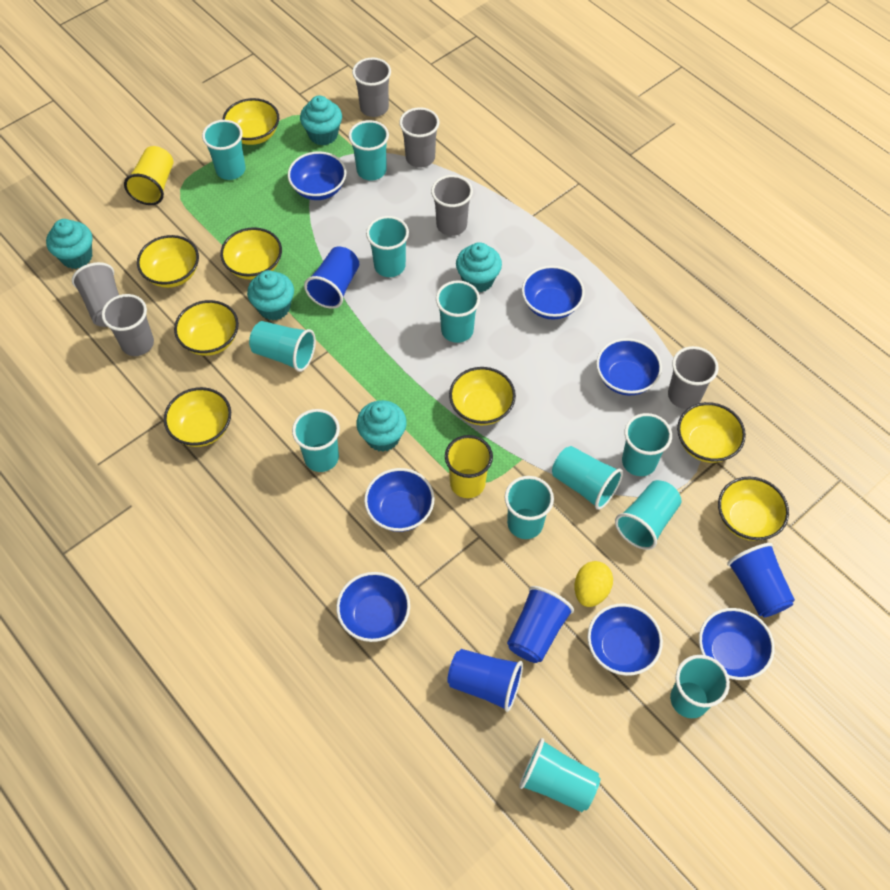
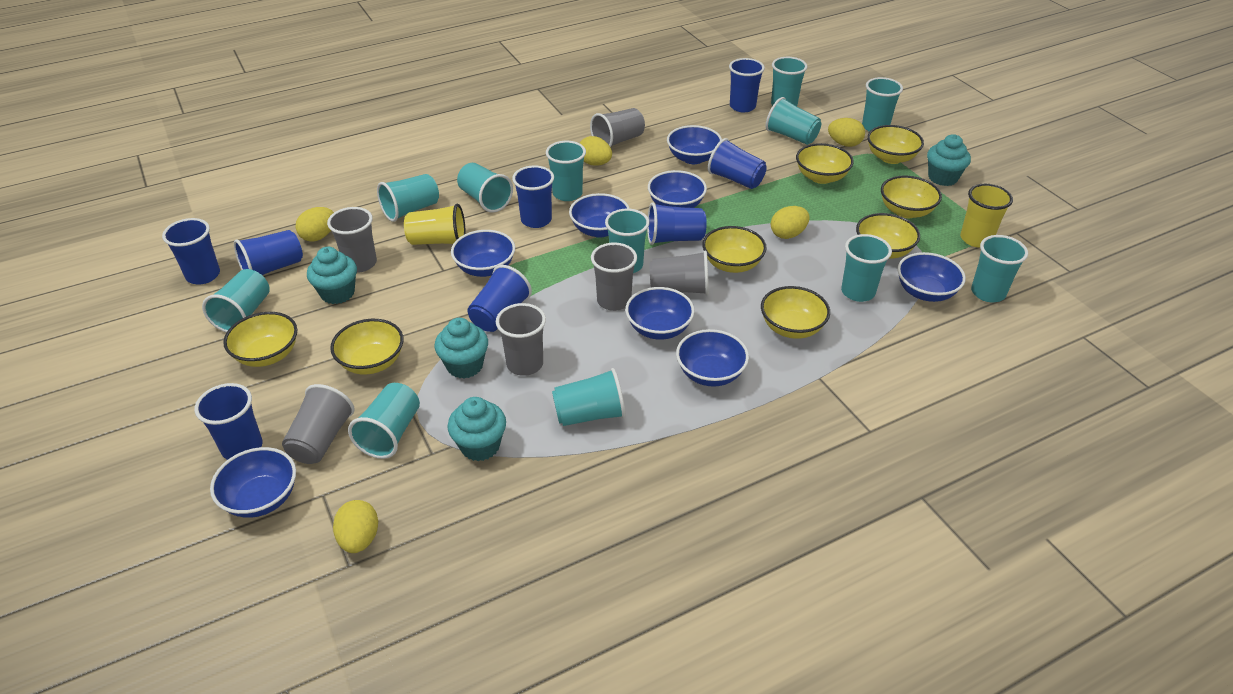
blue bowl: 7 -> 8
blue cup: 4 -> 8
turquoise cupcake: 5 -> 4
yellow egg: 1 -> 5

